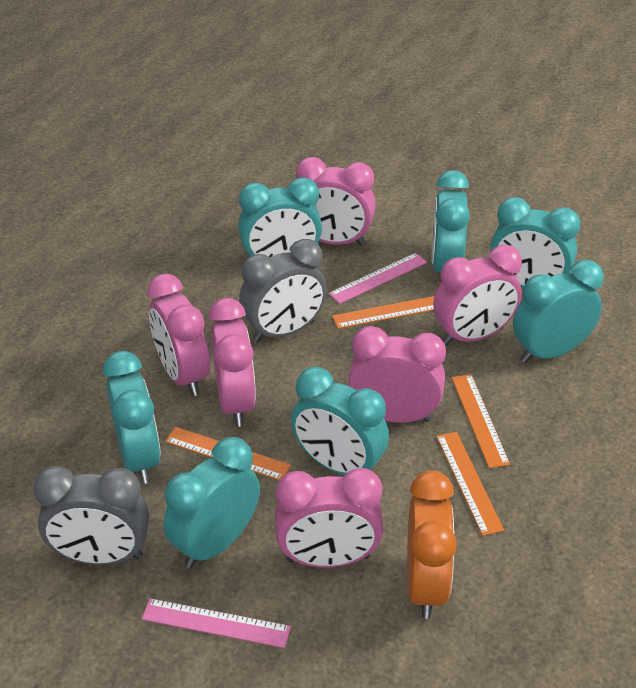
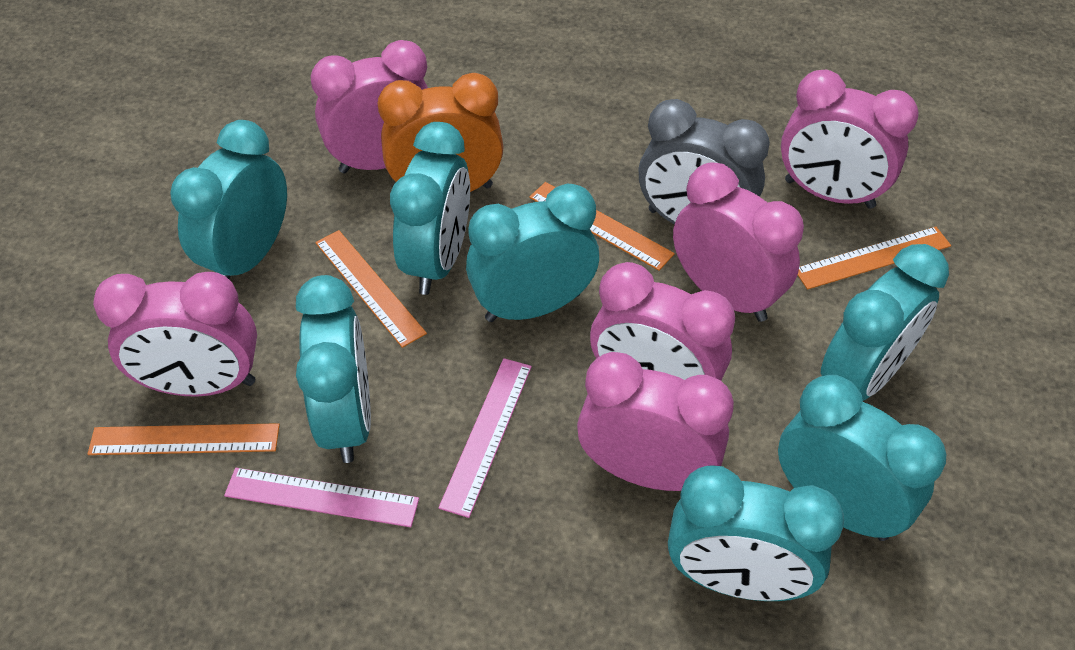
grey clock: 2 -> 1

